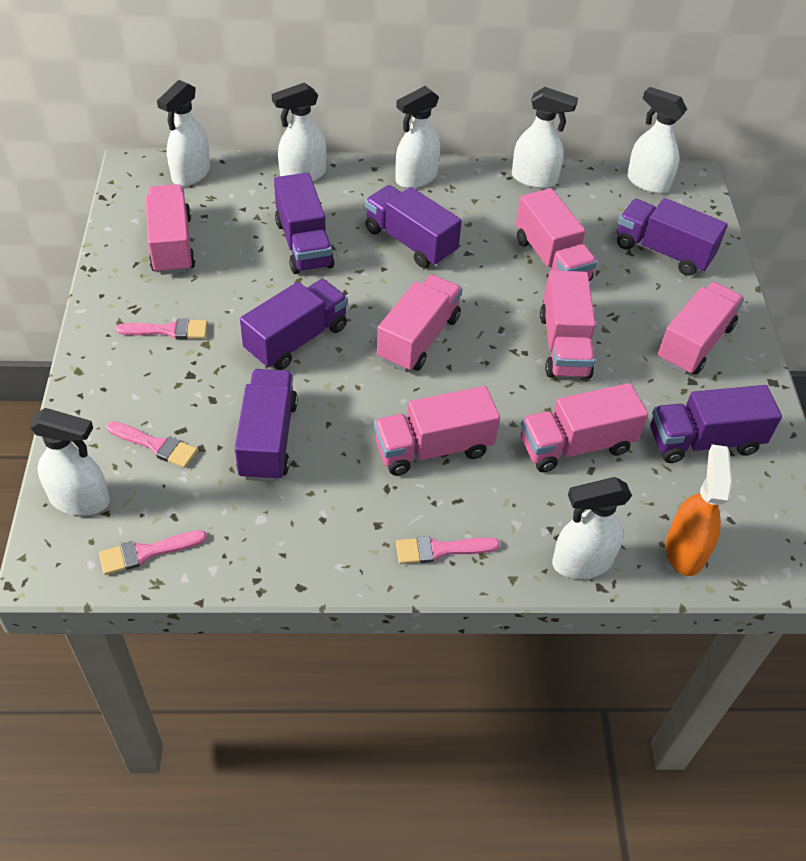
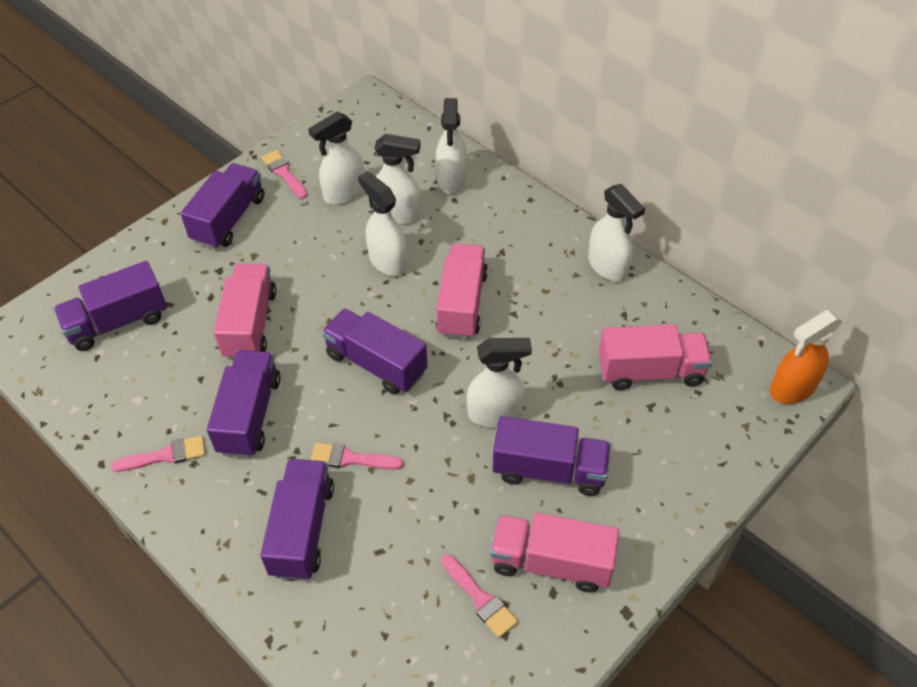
pink truck: 7 -> 4
white spray bottle: 7 -> 6

